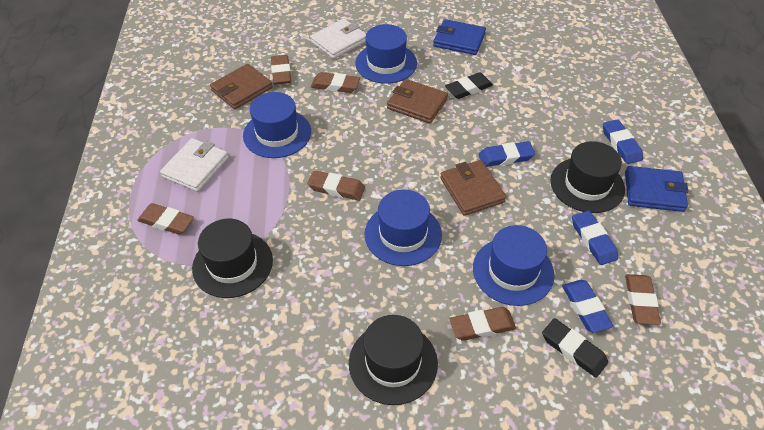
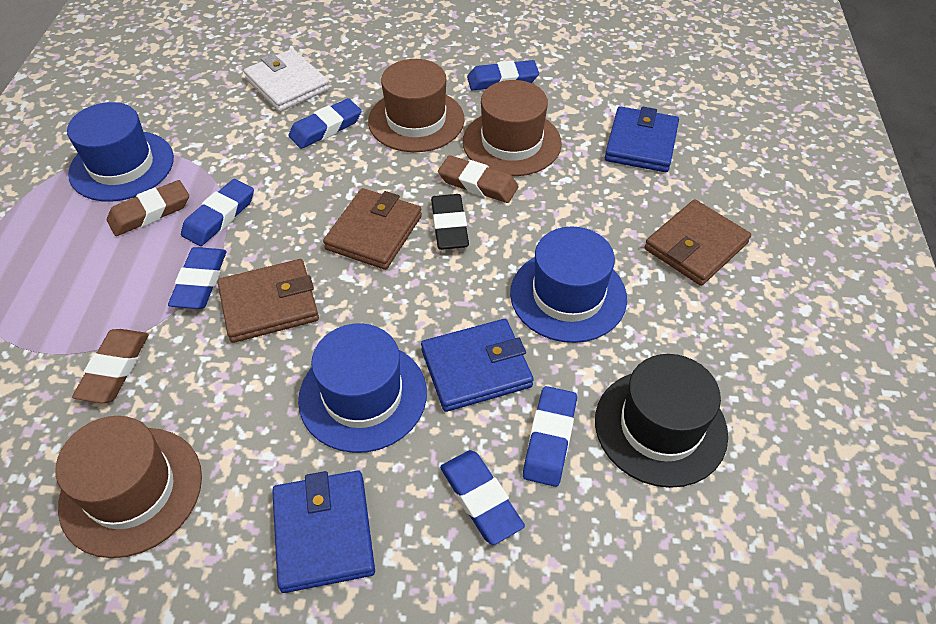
black eraser: 2 -> 1
black hat: 3 -> 1
blue eraser: 4 -> 6
blue hat: 4 -> 3
blue wallet: 2 -> 3
brown eraser: 6 -> 3
brown hat: 0 -> 3
white wallet: 2 -> 1

